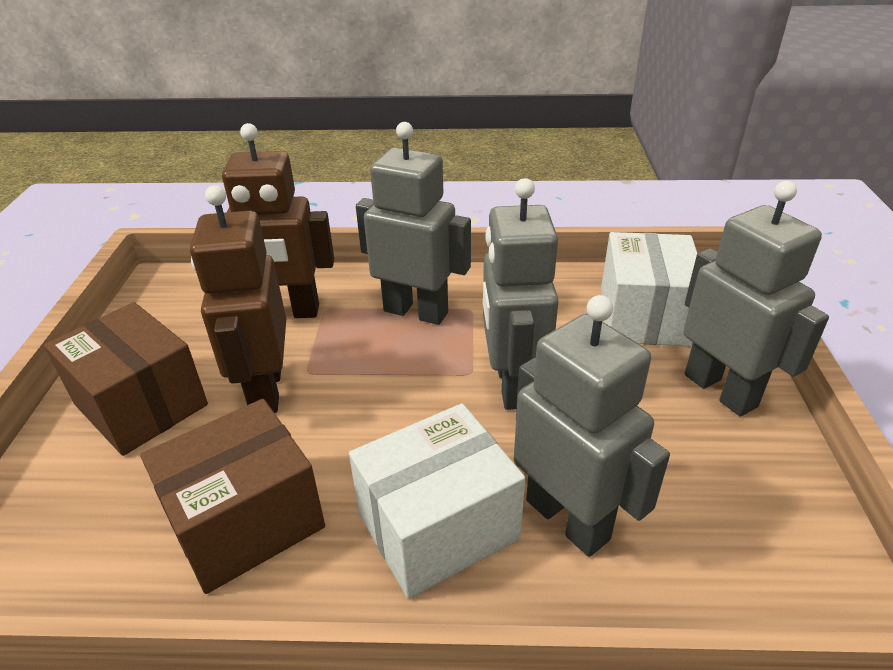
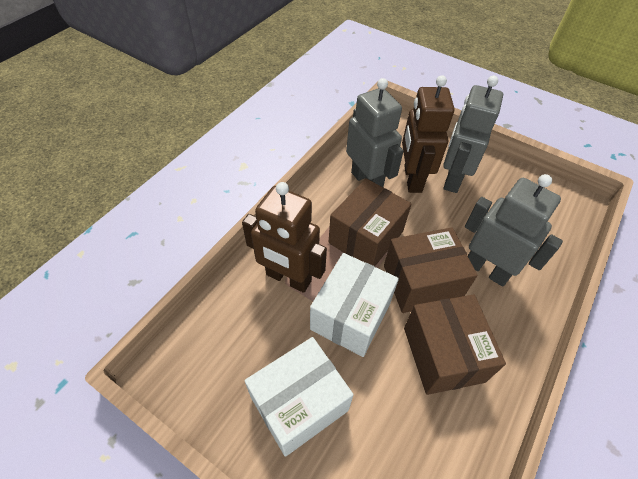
brown box: 2 -> 3
grey robot: 4 -> 3

